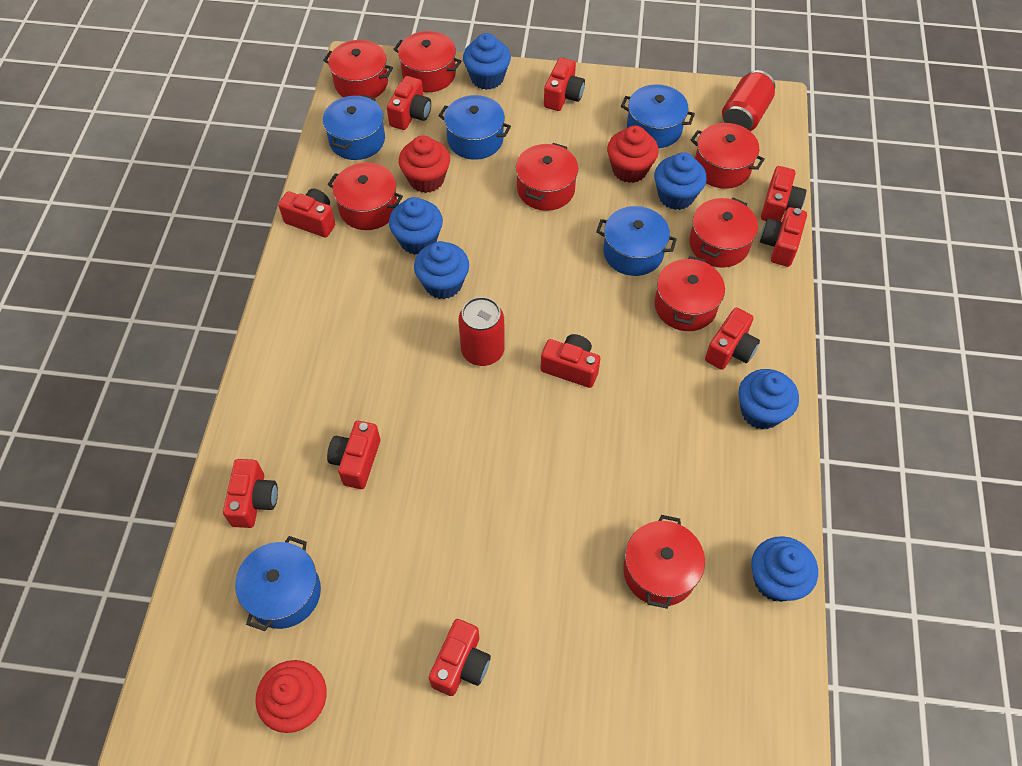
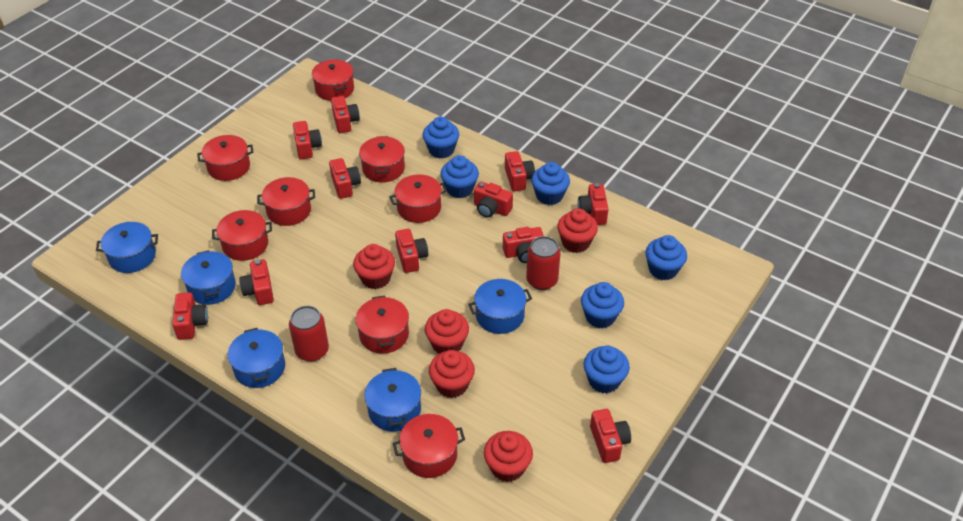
red camera: 10 -> 11
red cupcake: 3 -> 5

